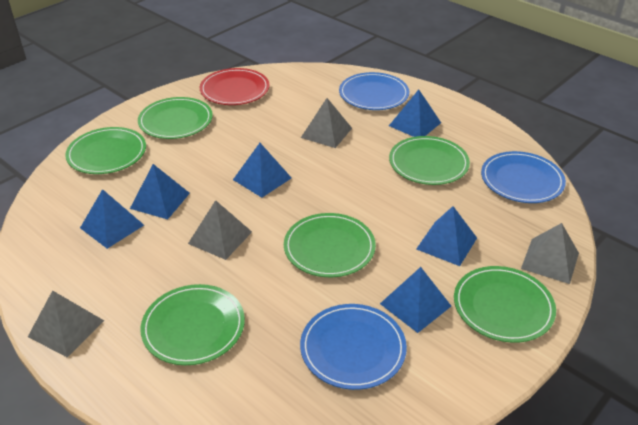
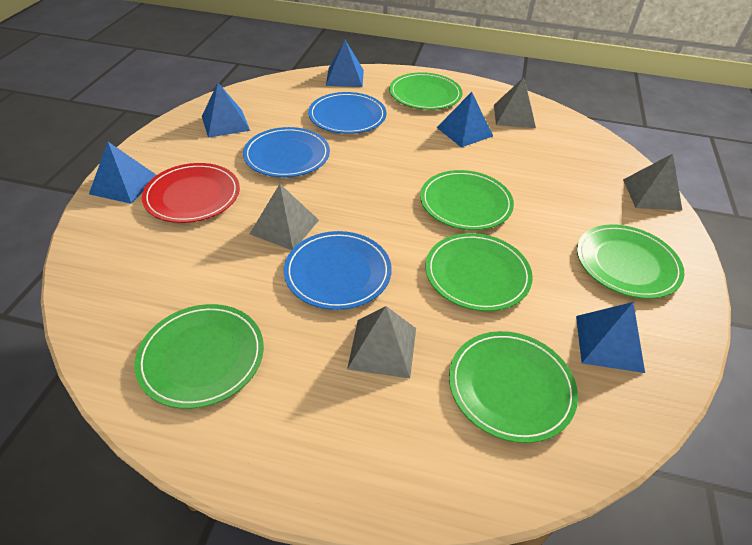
blue pyramid: 6 -> 5

